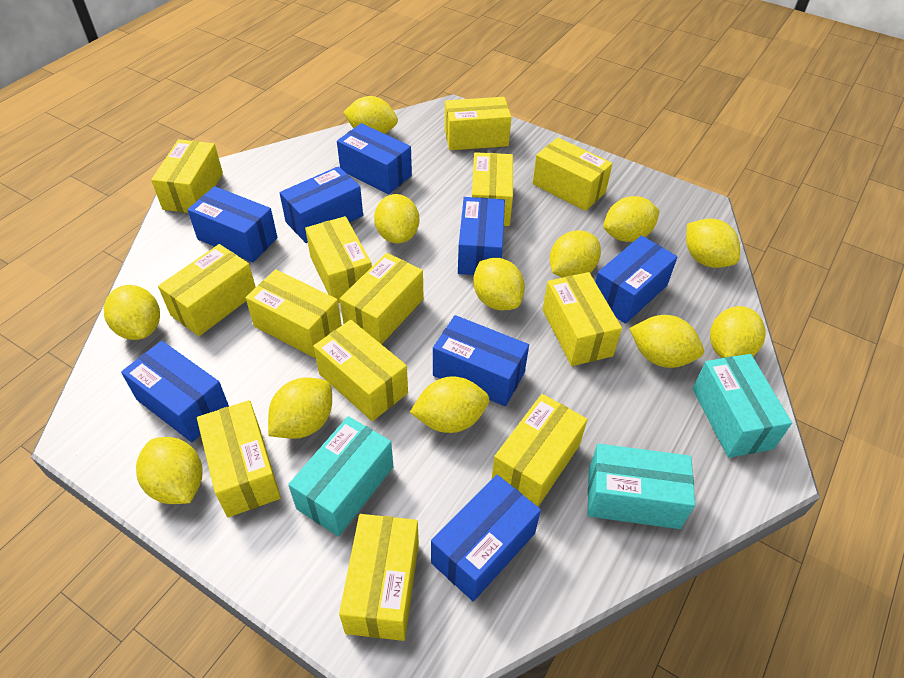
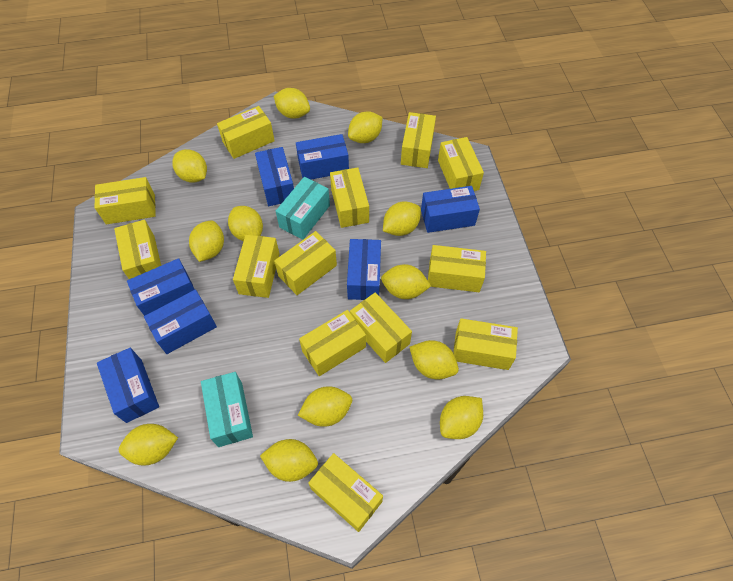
blue box: 8 -> 7
turquoise box: 3 -> 2

